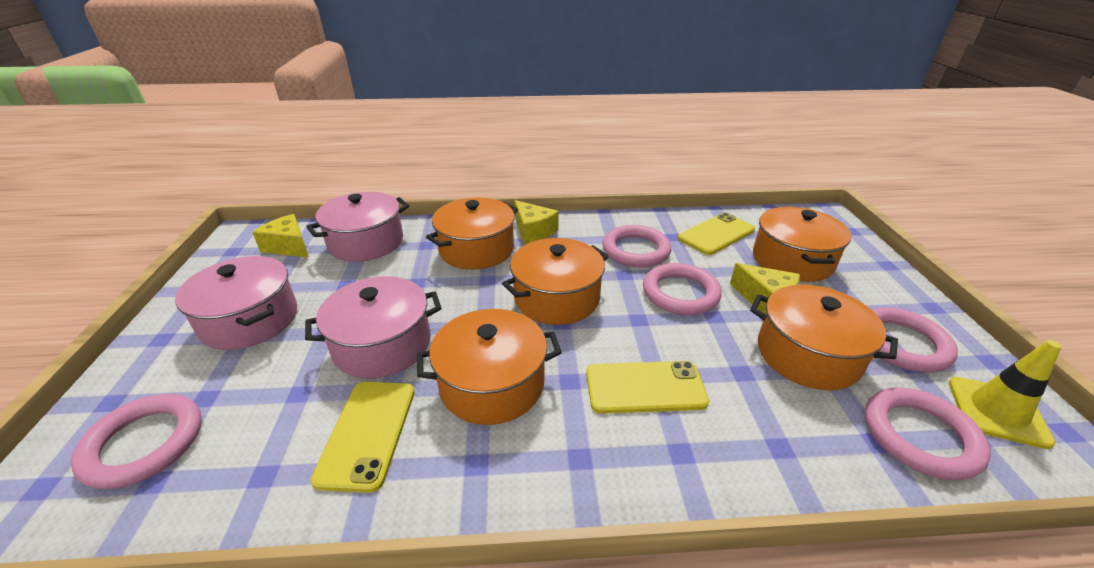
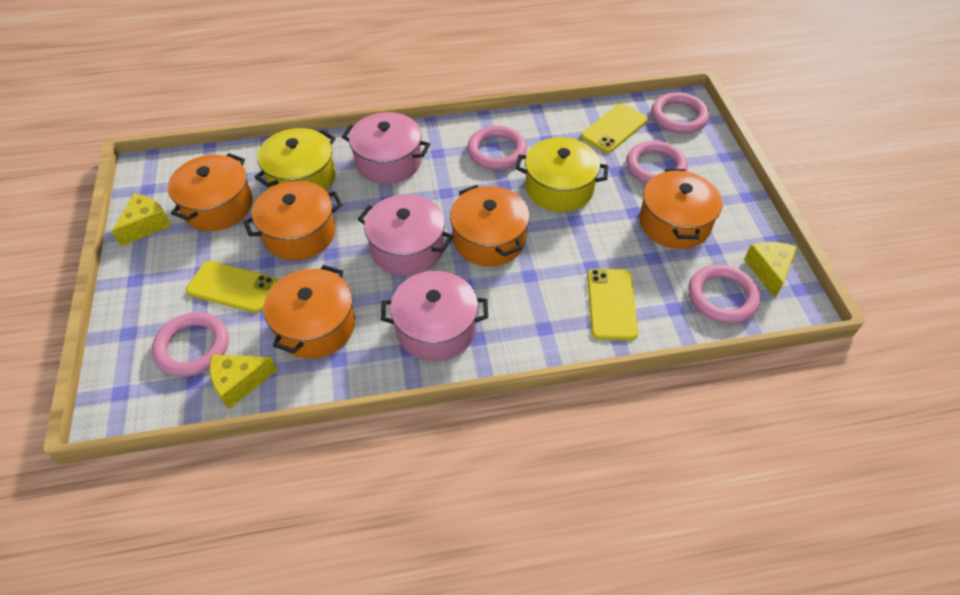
yellow pot: 0 -> 2
yellow traffic cone: 1 -> 0

